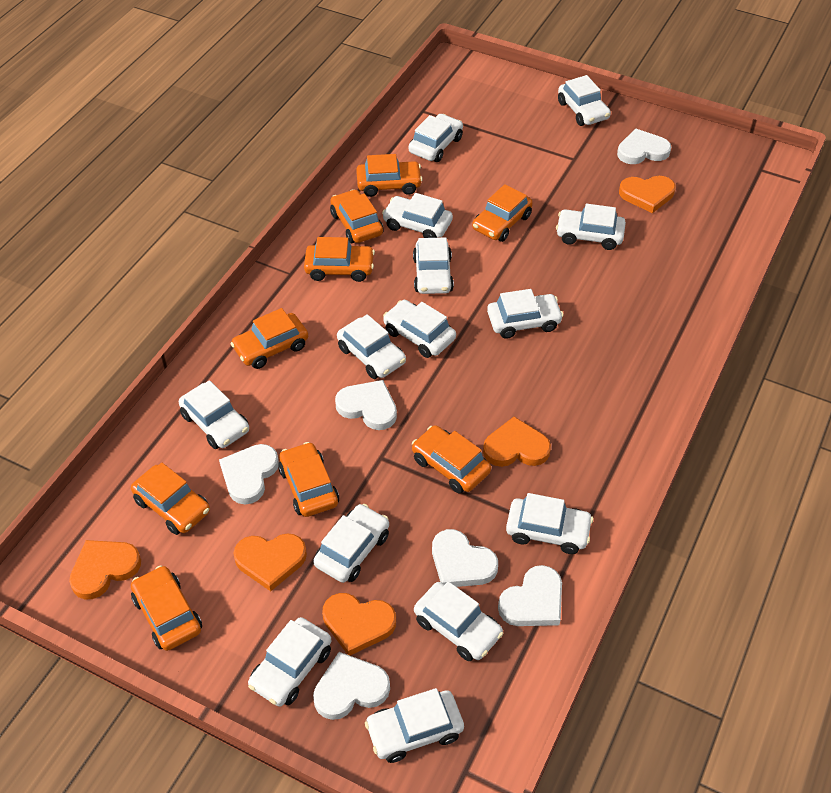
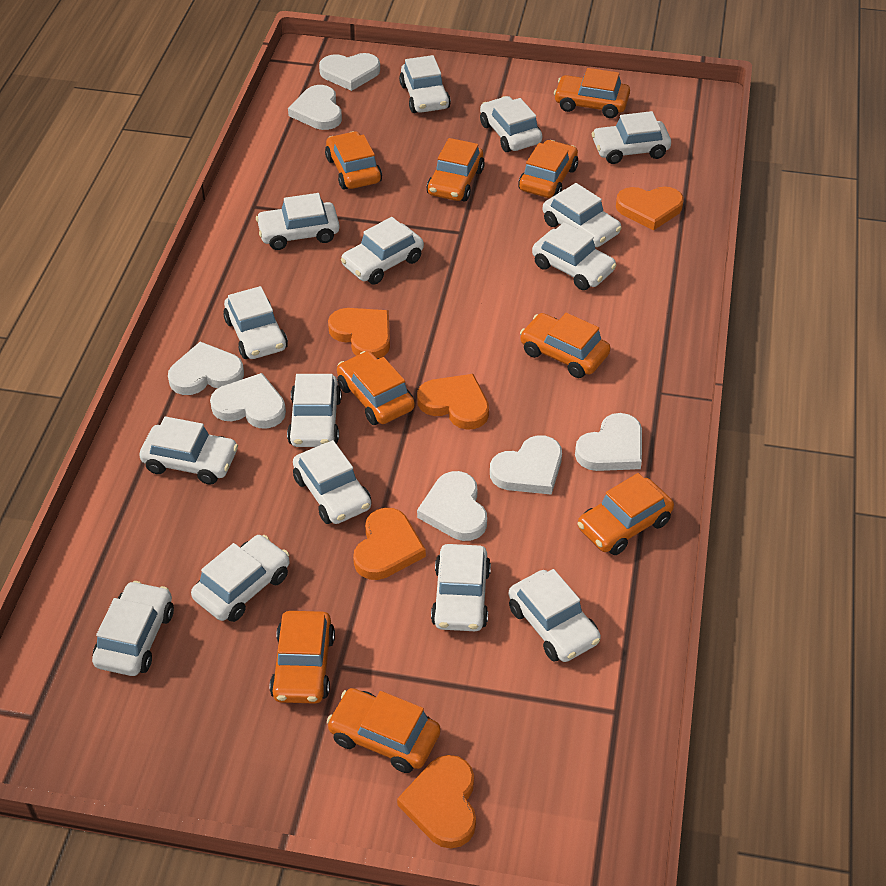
white car: 14 -> 15
white heart: 6 -> 7

